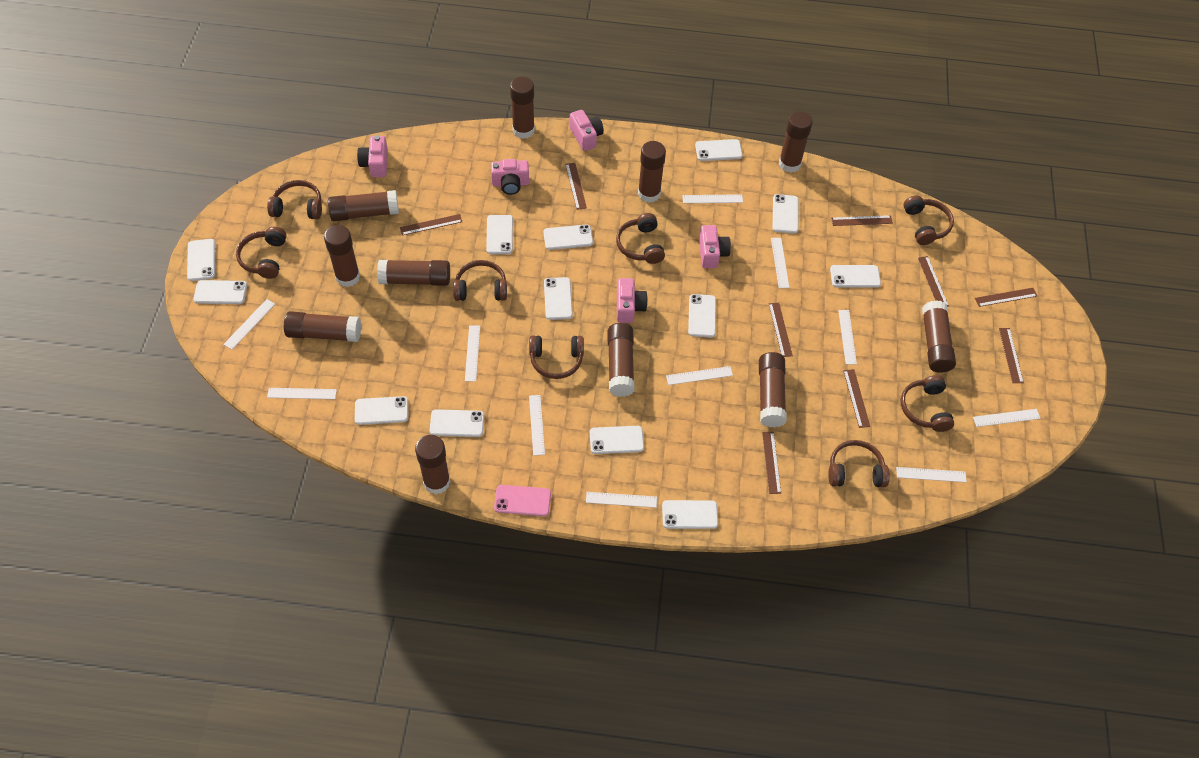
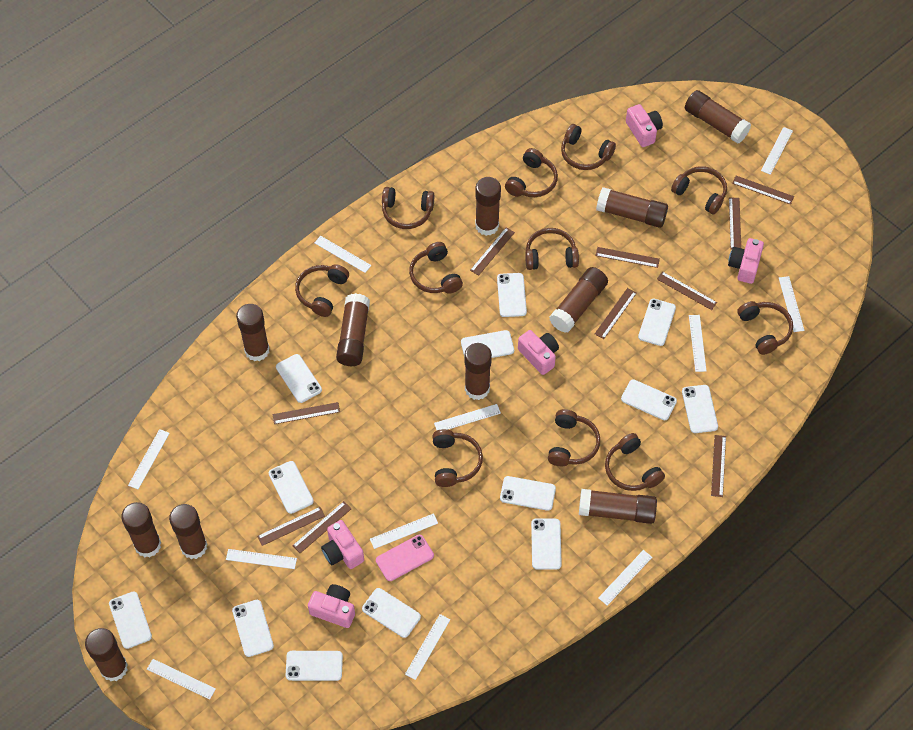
brown headphones: 8 -> 11
brown ruler: 9 -> 10

